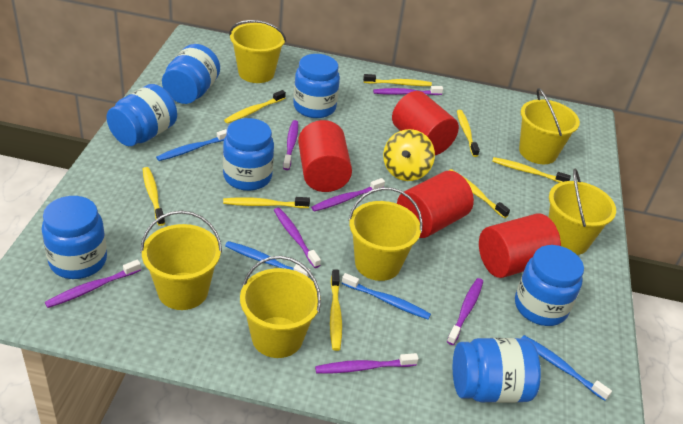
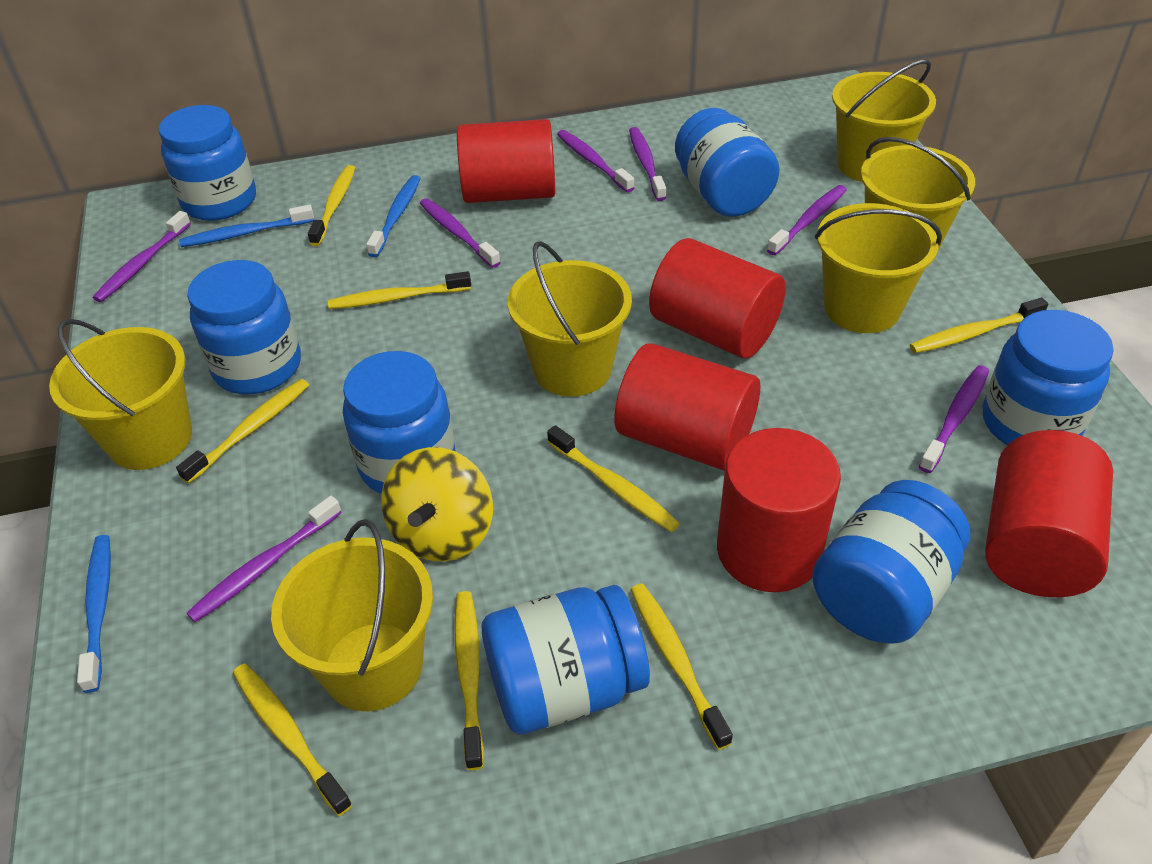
blue toothbrush: 4 -> 3
red cylinder: 4 -> 5

